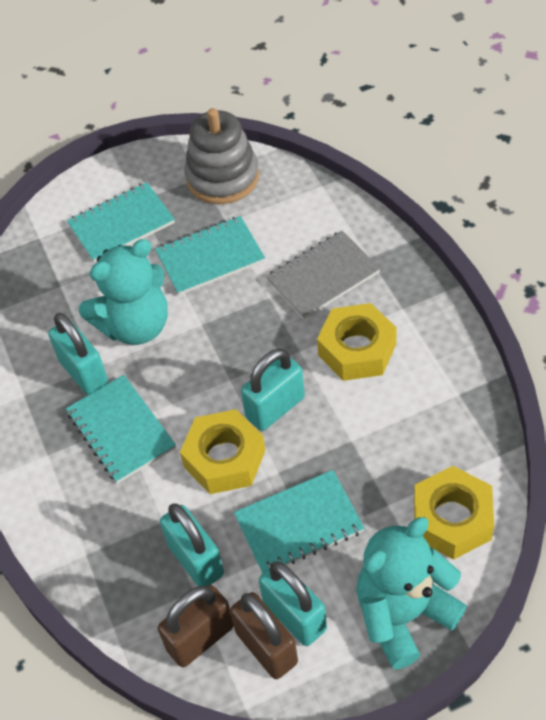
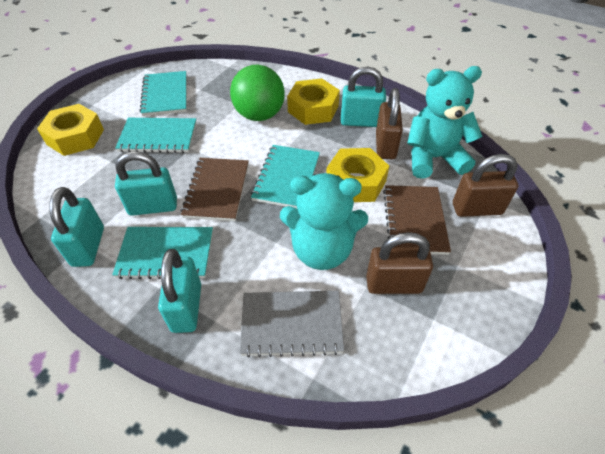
brown notebook: 0 -> 2
brown padlock: 2 -> 3
green ball: 0 -> 1
grey stacking toy: 1 -> 0

